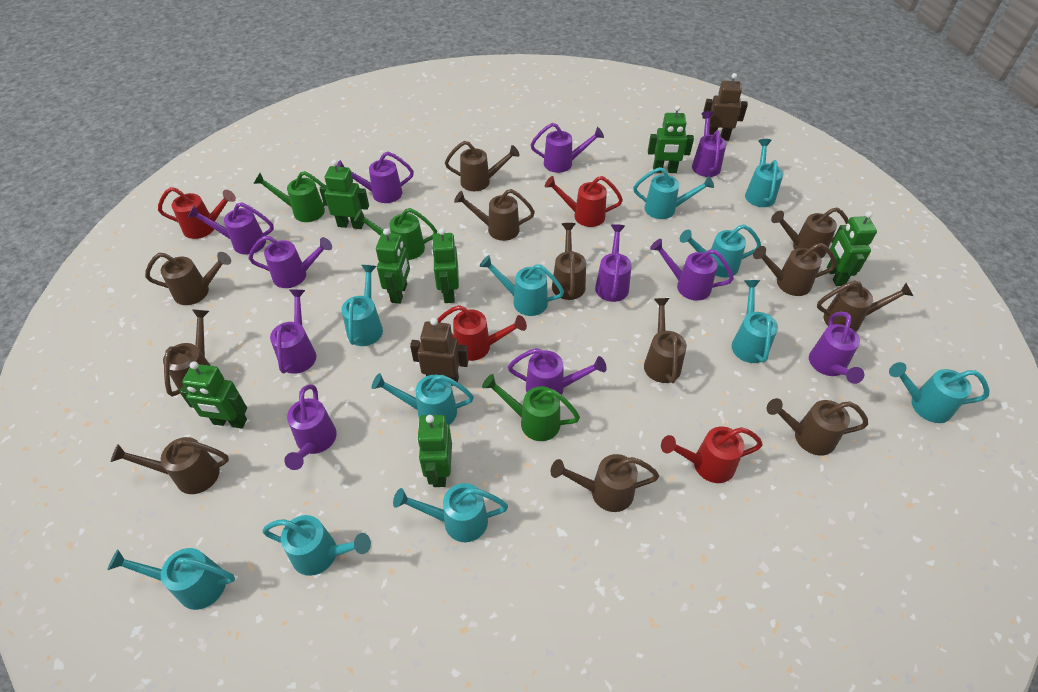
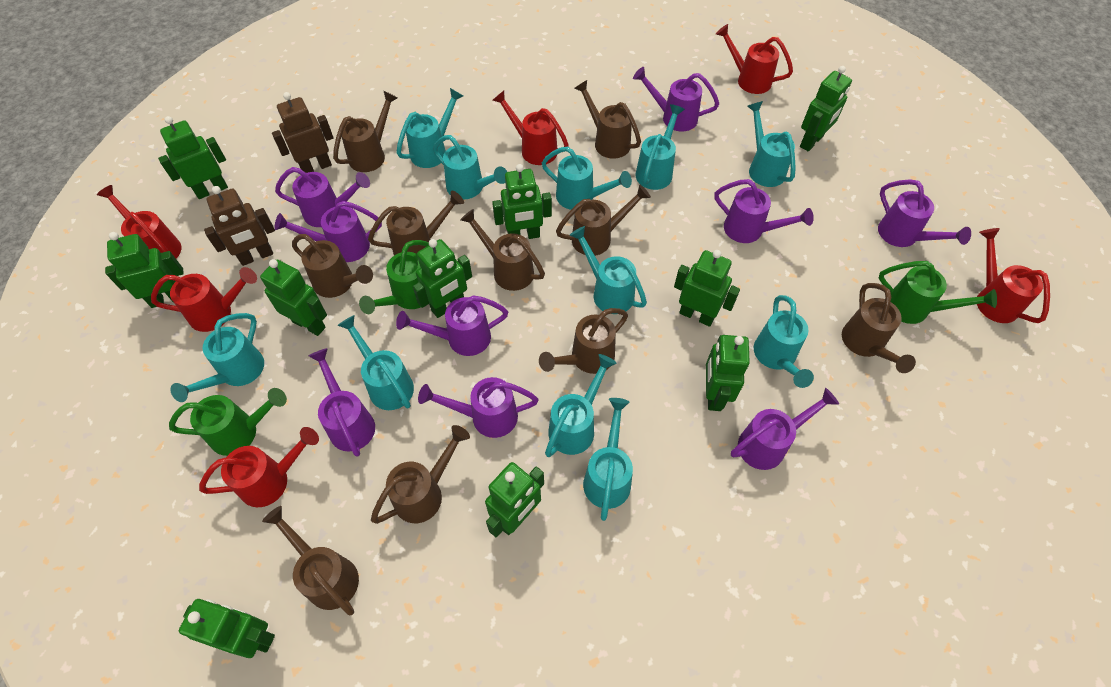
brown watering can: 12 -> 10
green robot: 7 -> 10
purple watering can: 11 -> 9
red watering can: 4 -> 6

